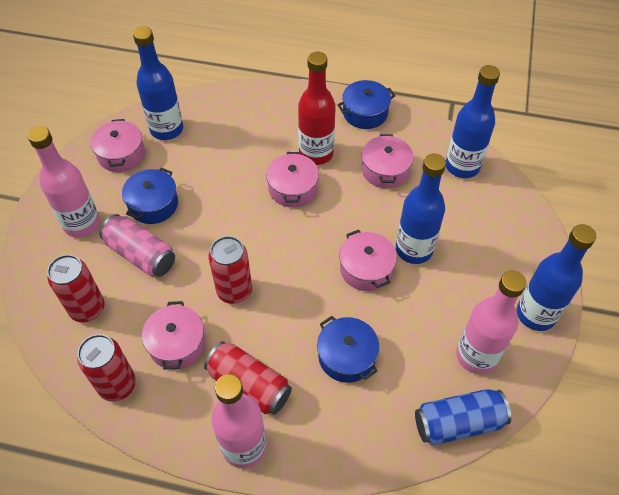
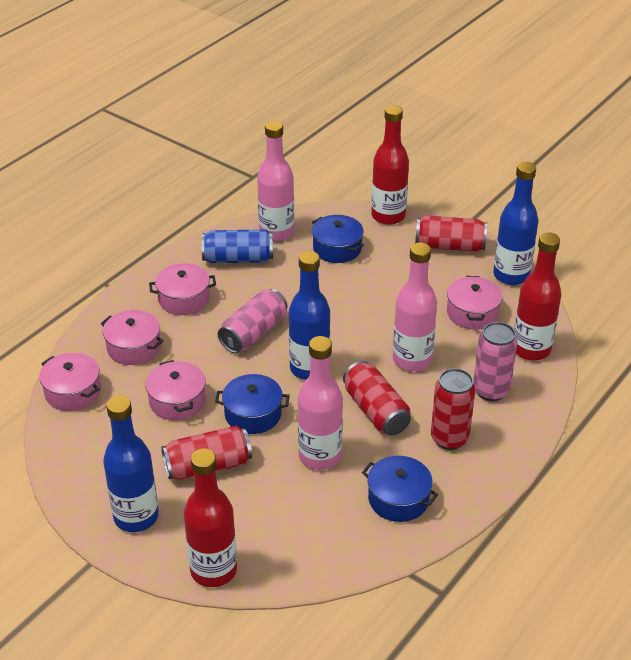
blue bottle: 4 -> 3
pink can: 1 -> 2
red bottle: 1 -> 3

